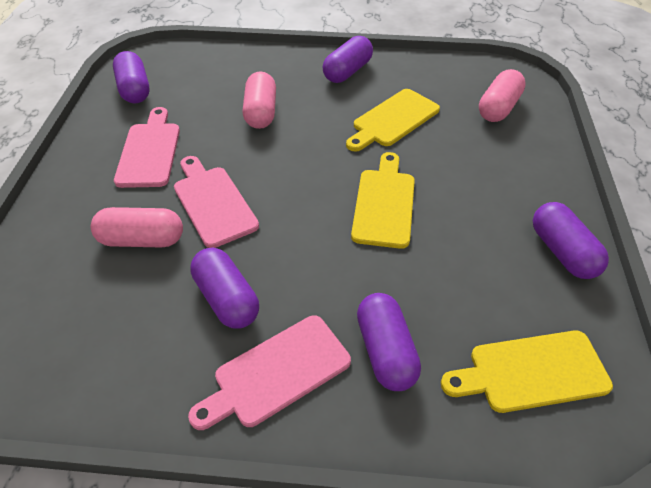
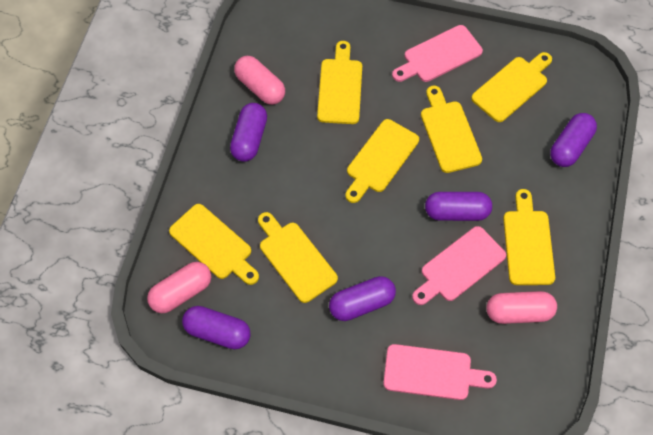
yellow cutting board: 3 -> 7

